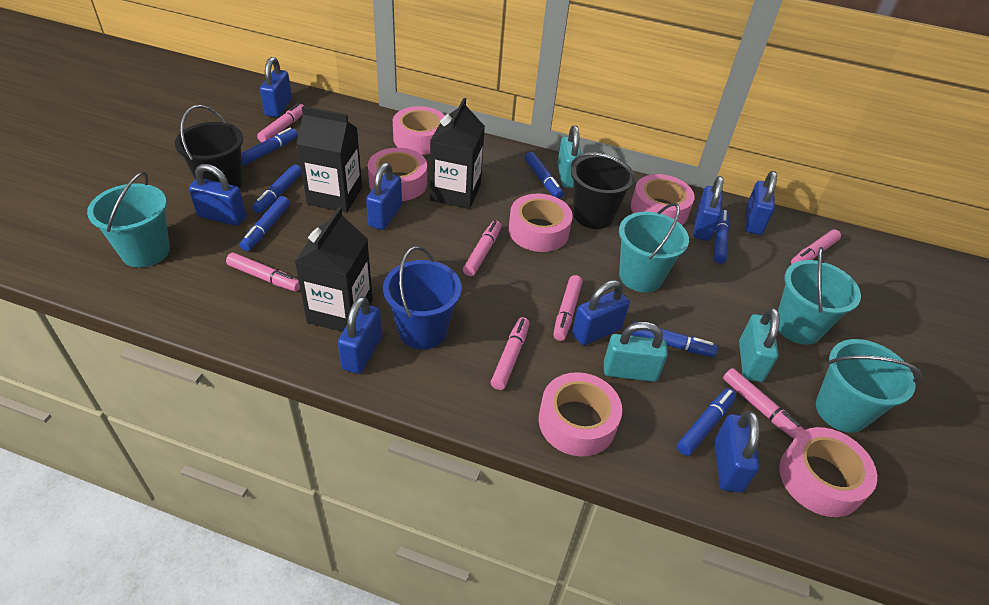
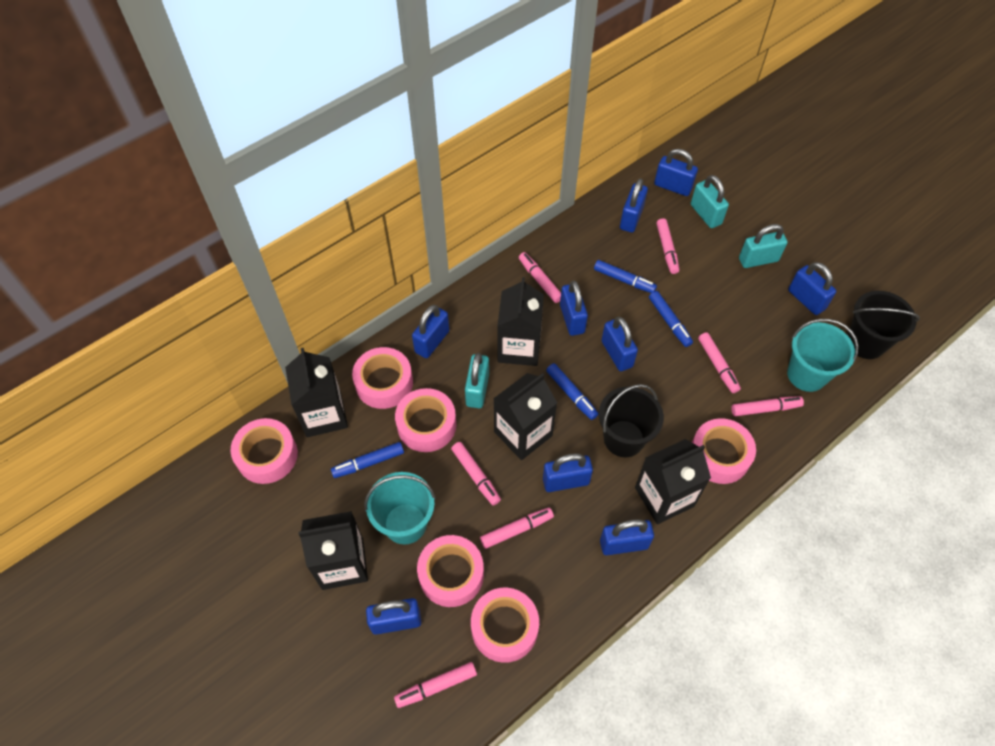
black carton: 3 -> 5
blue bucket: 1 -> 0
blue marker: 7 -> 4
blue padlock: 8 -> 9
turquoise bucket: 4 -> 2

